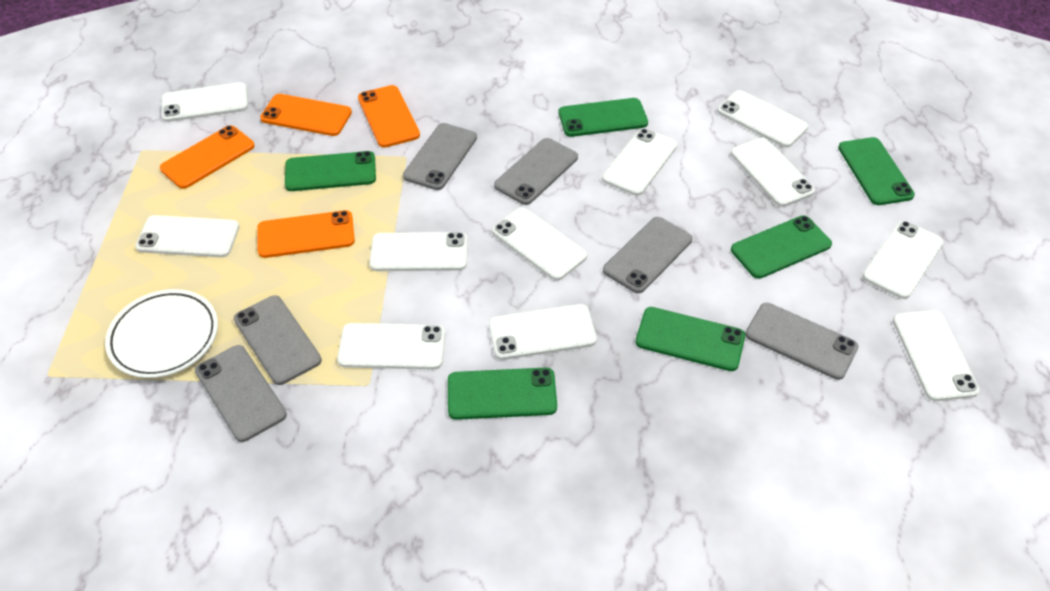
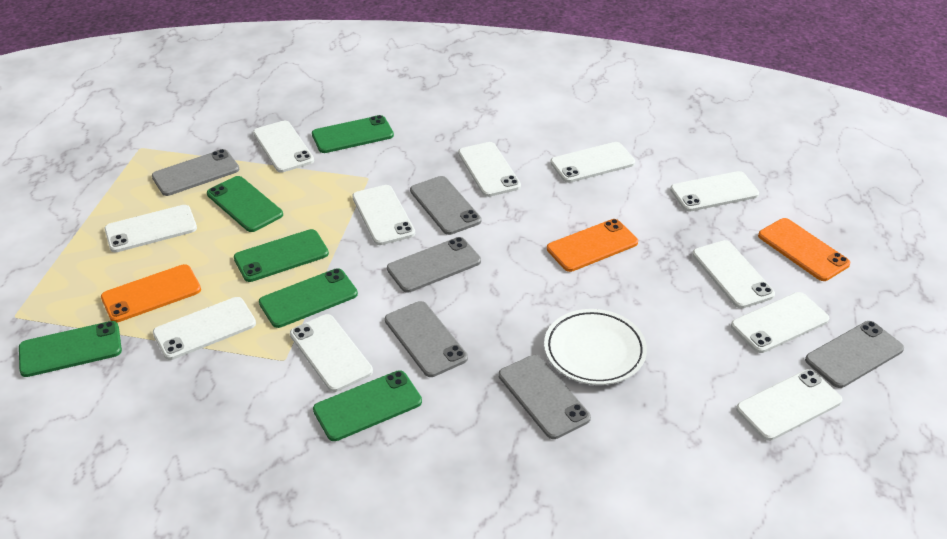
orange phone: 4 -> 3

